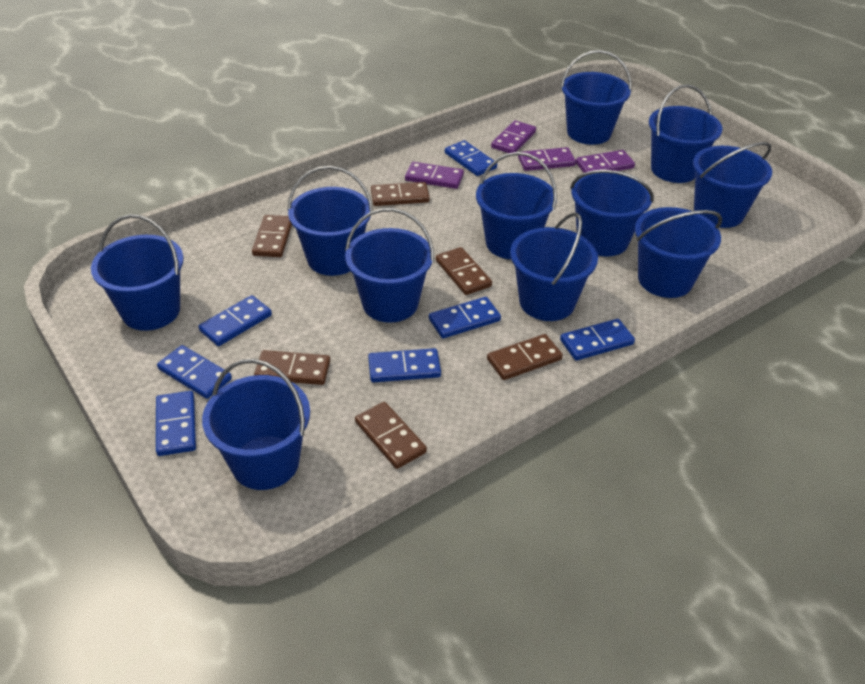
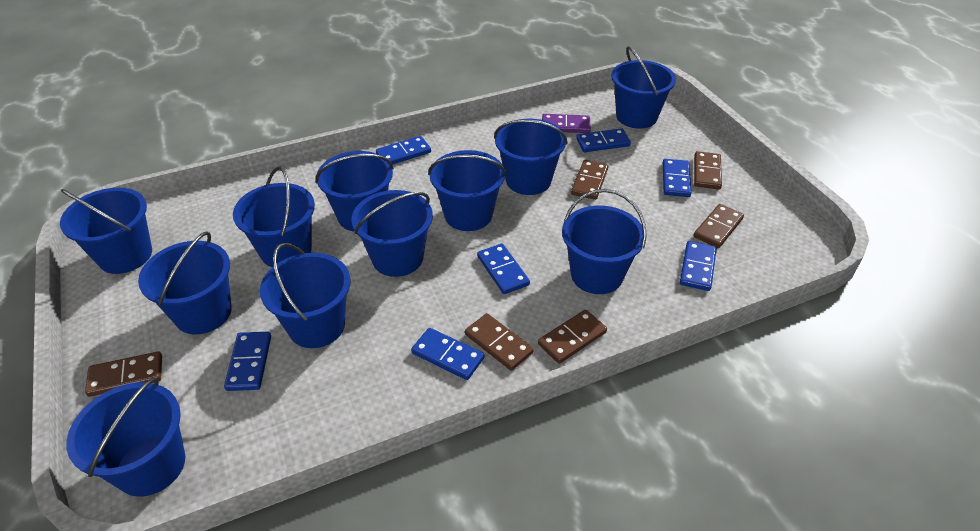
purple domino: 4 -> 1

